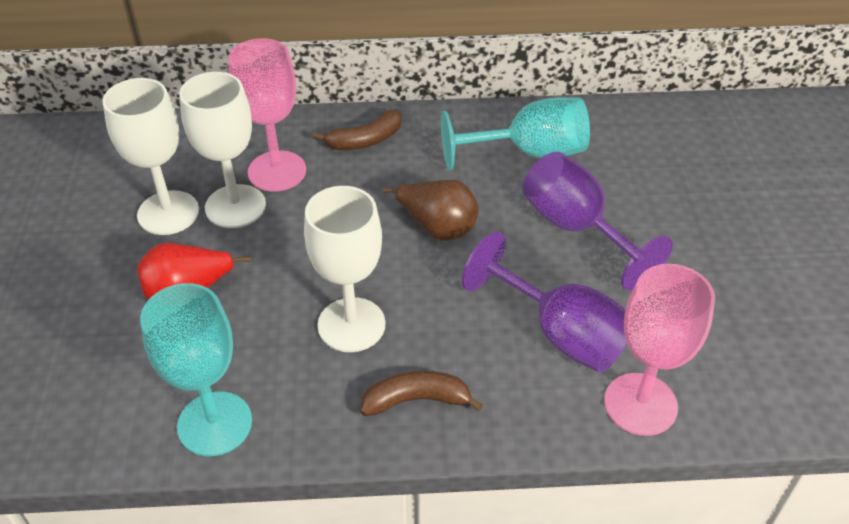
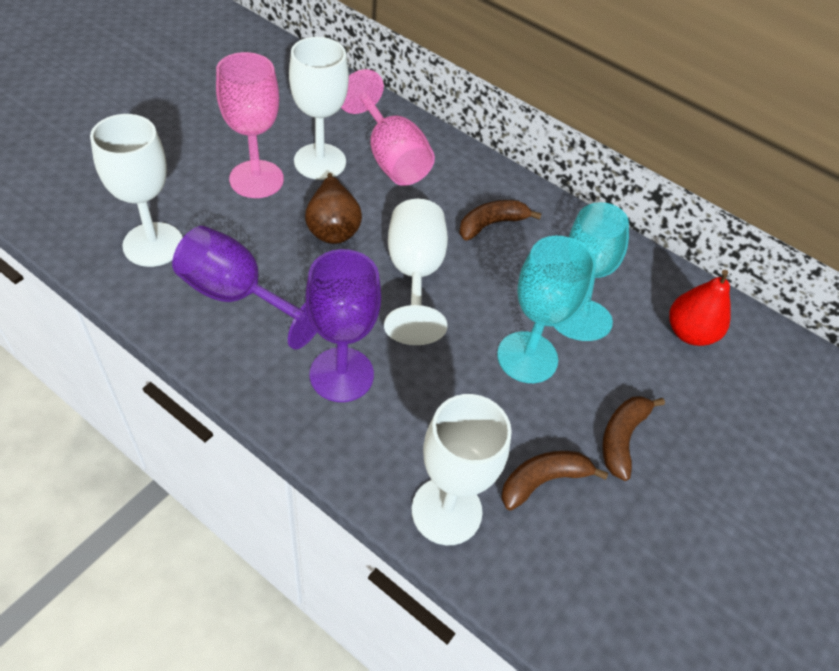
brown banana: 2 -> 3
white goblet: 3 -> 4

